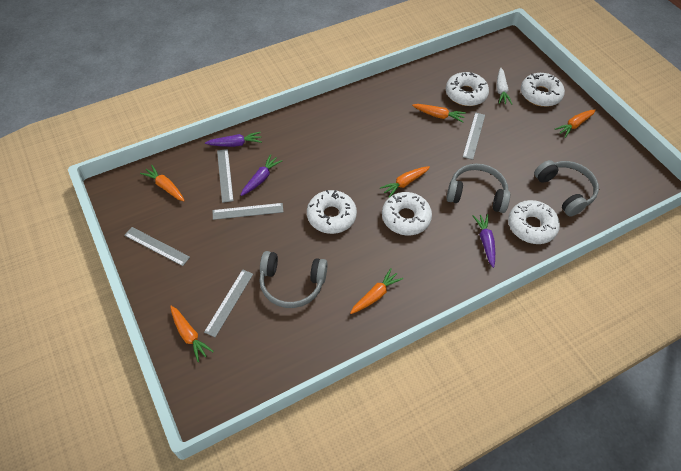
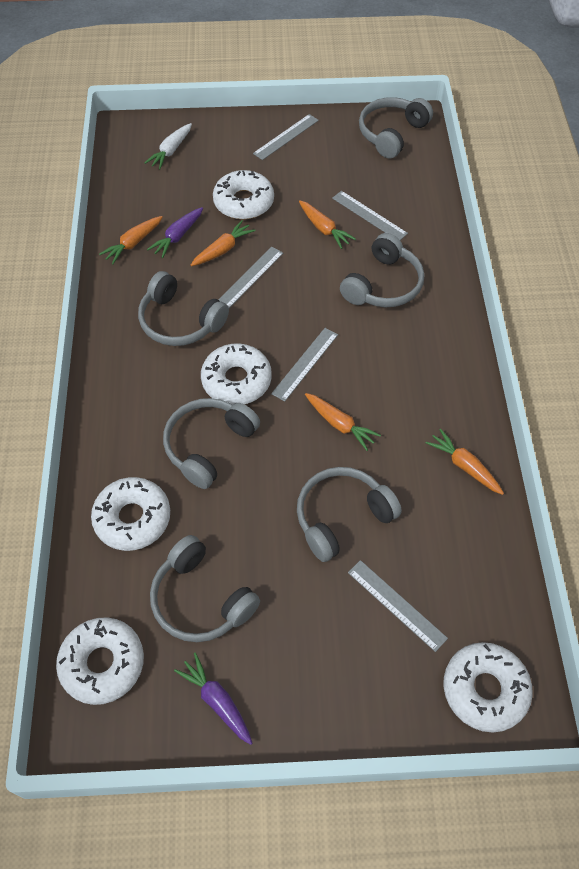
grey headphones: 3 -> 6
orange carrot: 6 -> 5
purple carrot: 3 -> 2

